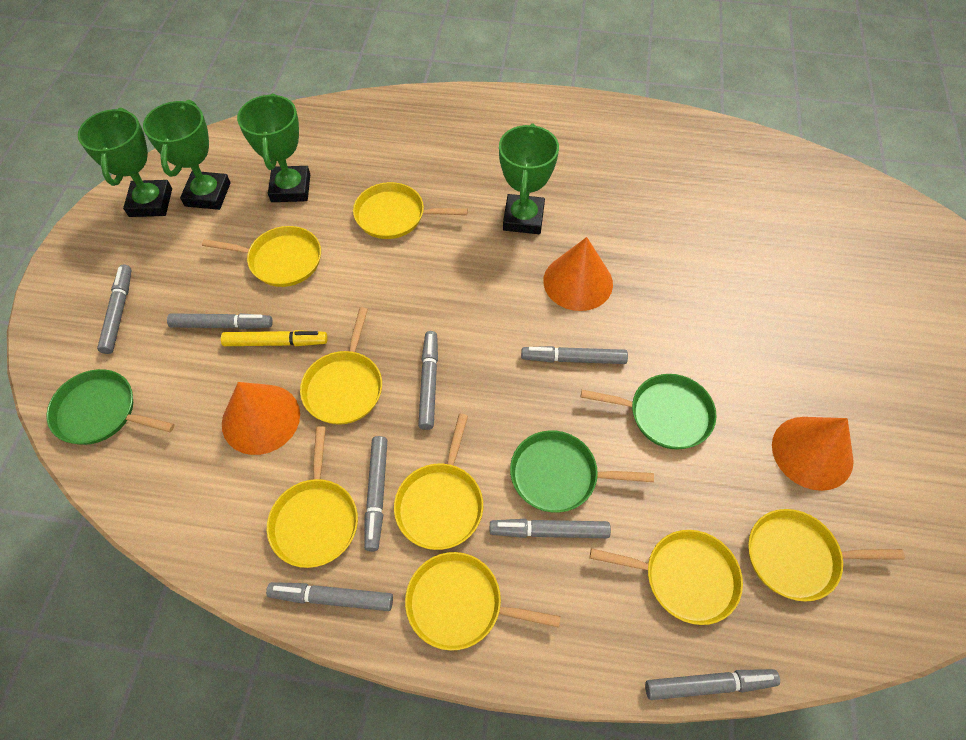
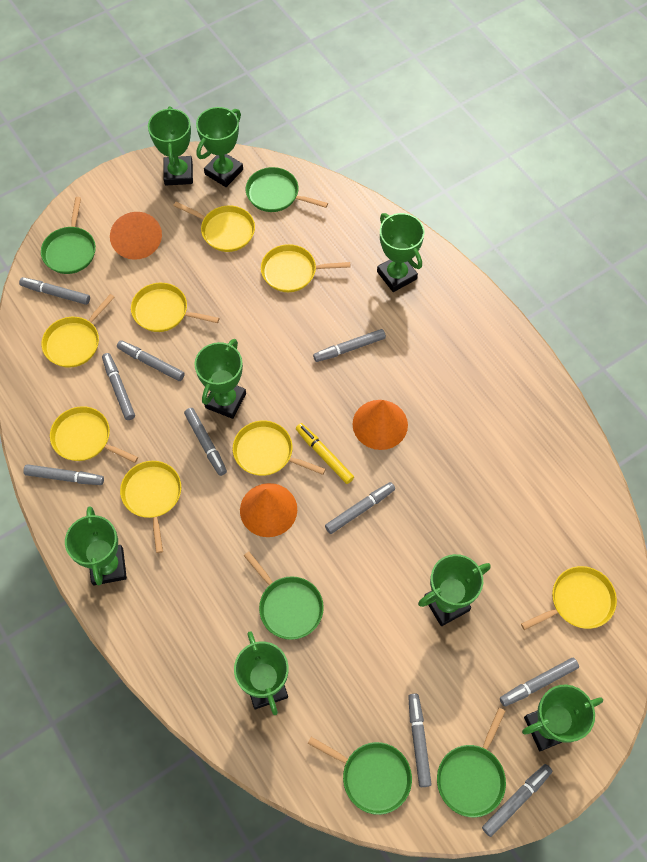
green pan: 3 -> 5
green trophy: 4 -> 8
grey marker: 8 -> 10

